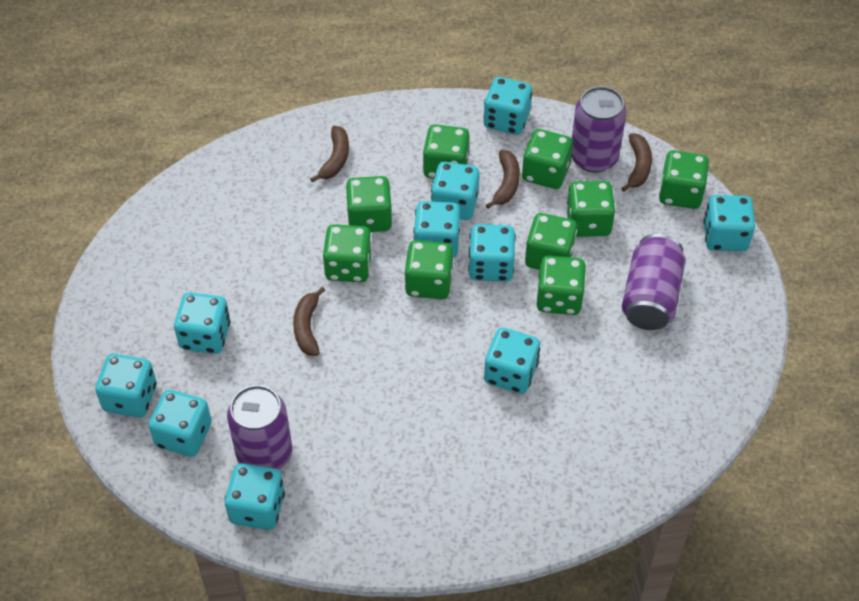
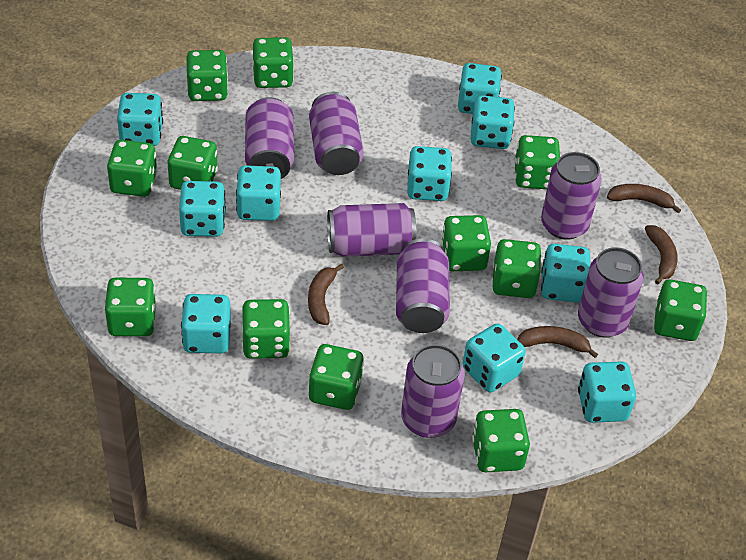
green dice: 9 -> 12
purple can: 3 -> 7

